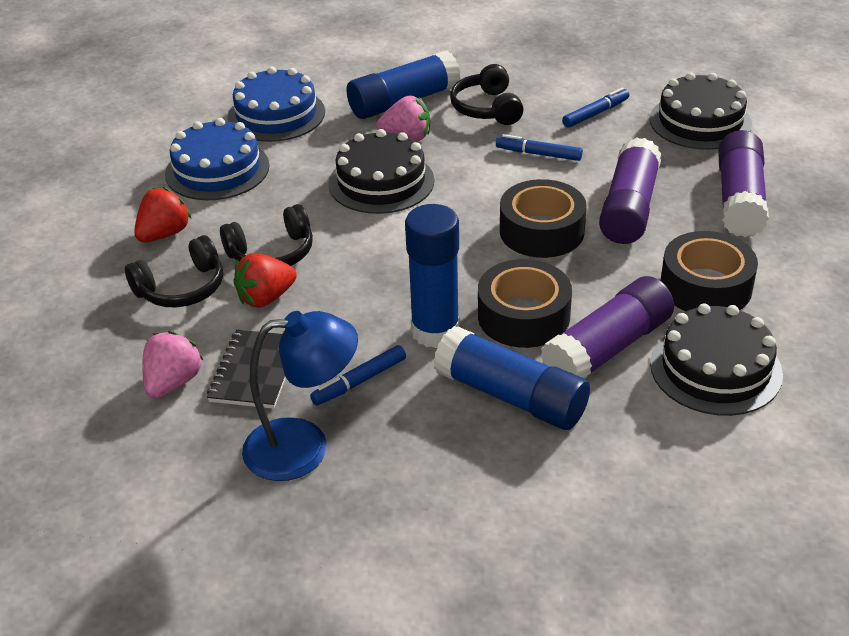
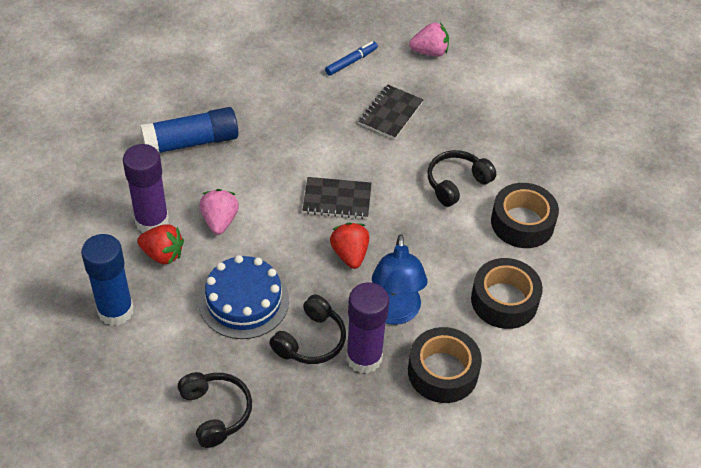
black cake: 3 -> 0
black notebook: 1 -> 2
blue cake: 2 -> 1
blue glue stick: 3 -> 2
blue marker: 3 -> 1
purple glue stick: 3 -> 2

